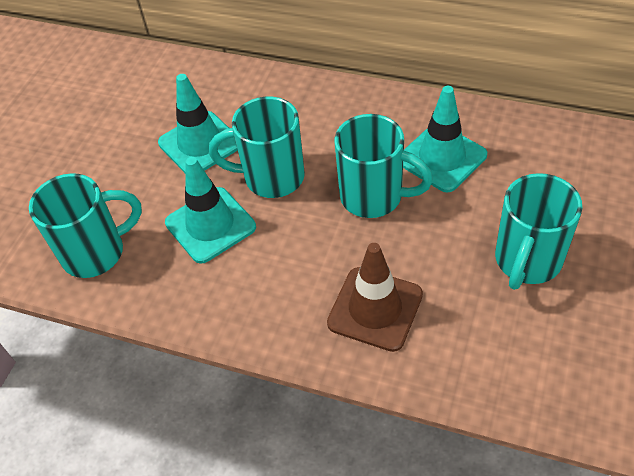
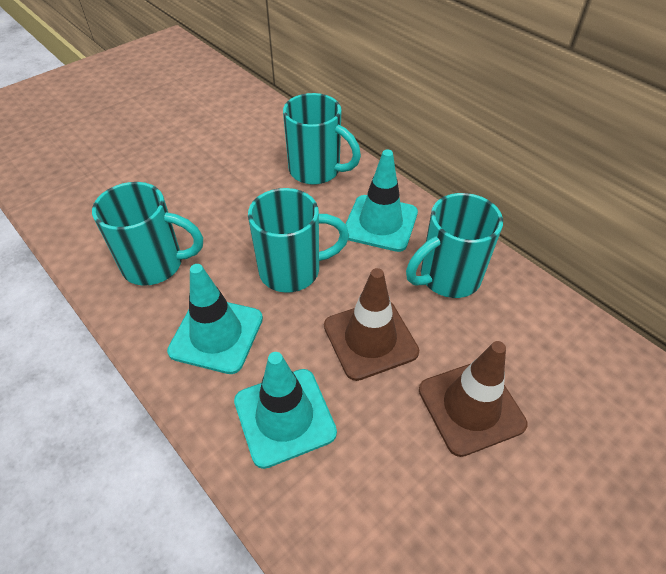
brown traffic cone: 1 -> 2

